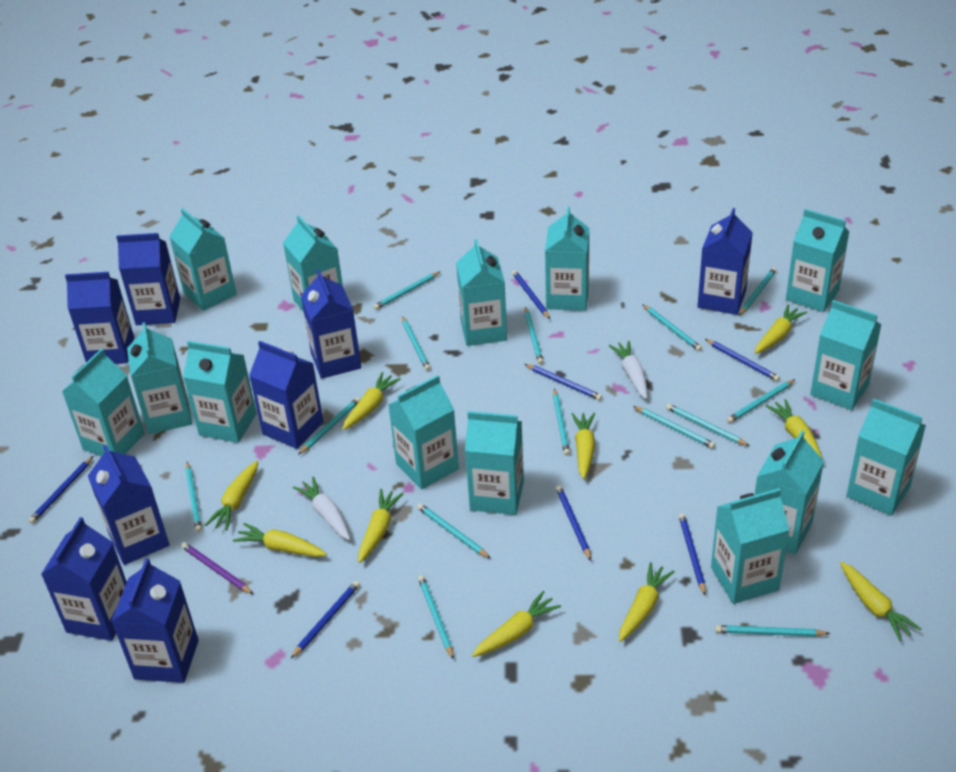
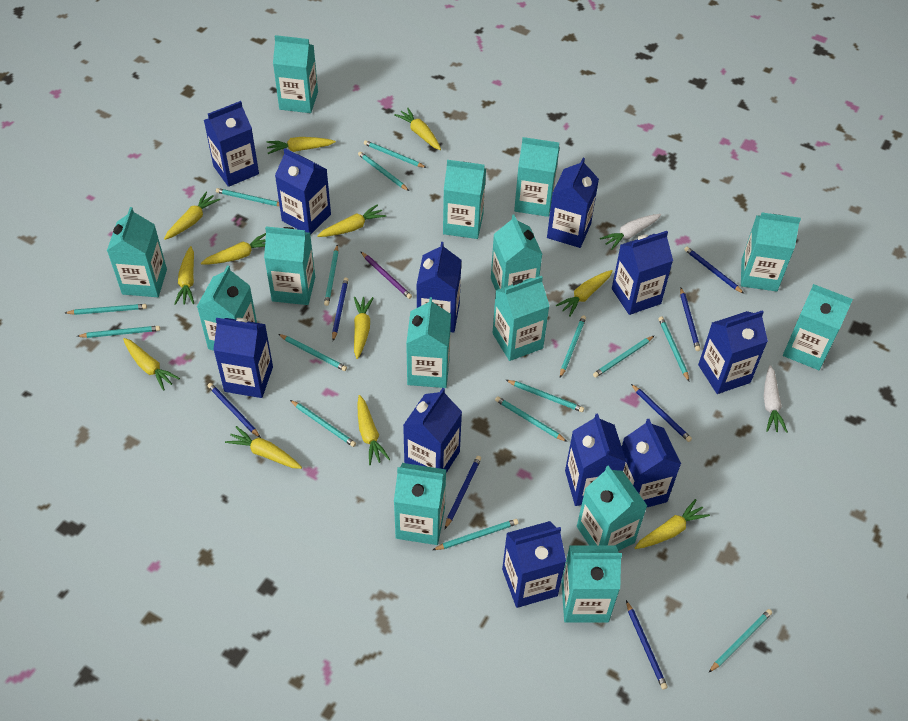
blue carton: 8 -> 11
turquoise pencil: 14 -> 15
yellow carrot: 10 -> 12

